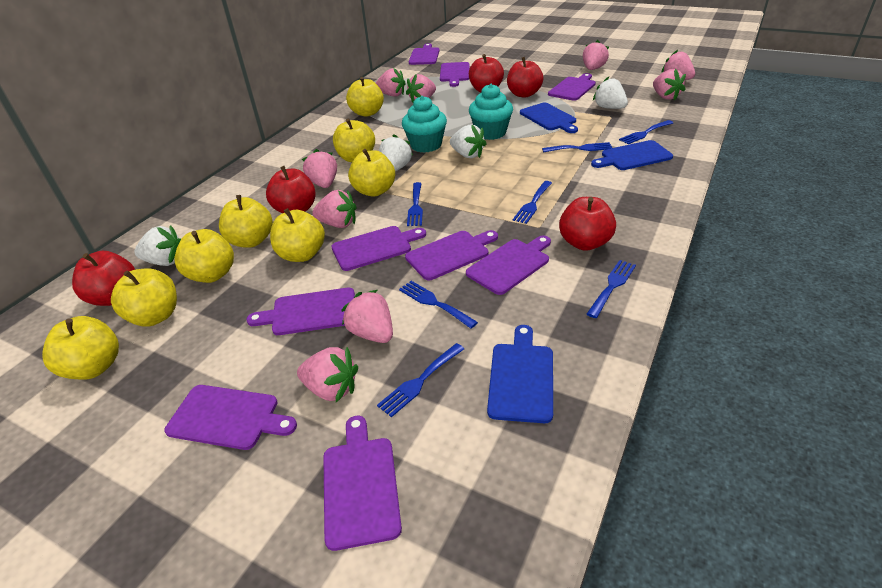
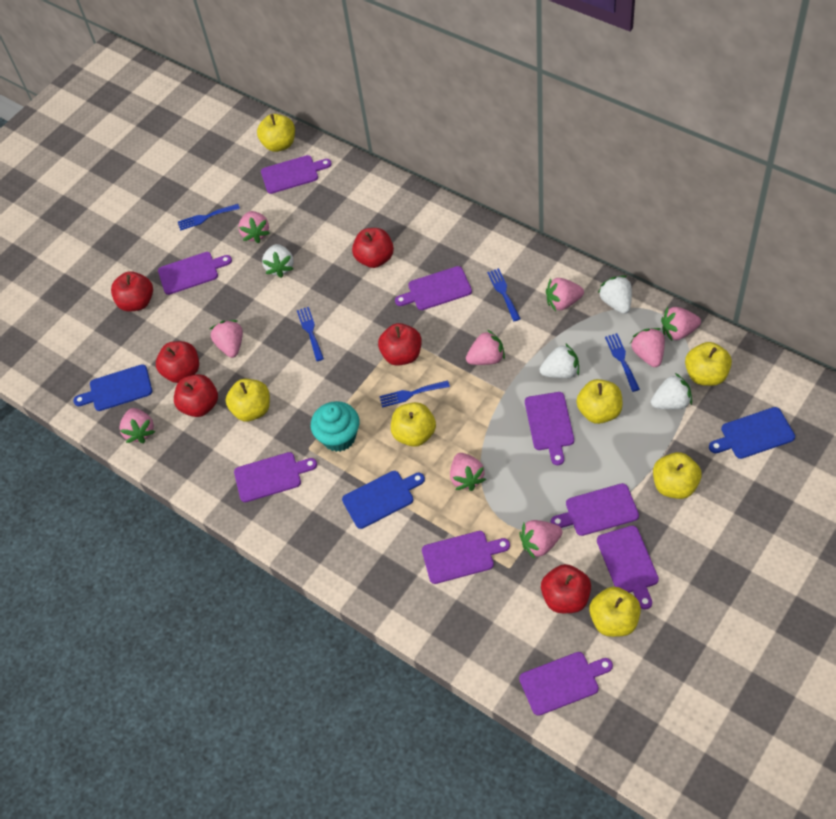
blue fork: 7 -> 5
red apple: 5 -> 6
turquoise cupcake: 2 -> 1
yellow apple: 8 -> 7

